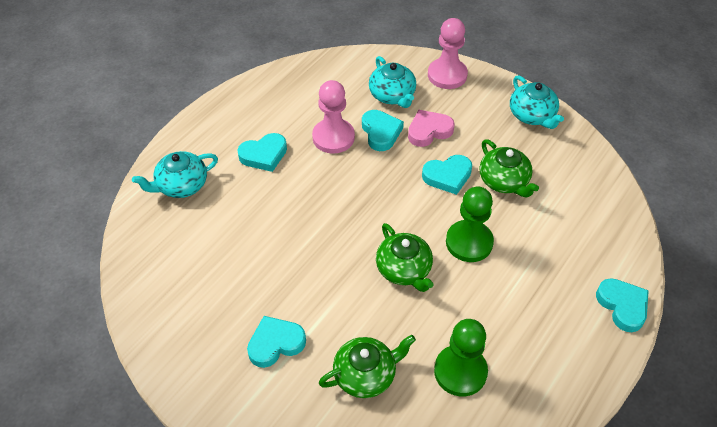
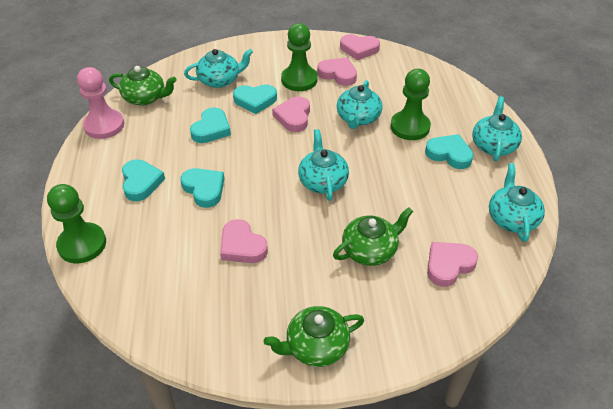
green pawn: 2 -> 3
pink heart: 1 -> 5
pink pawn: 2 -> 1
turquoise teapot: 3 -> 5

